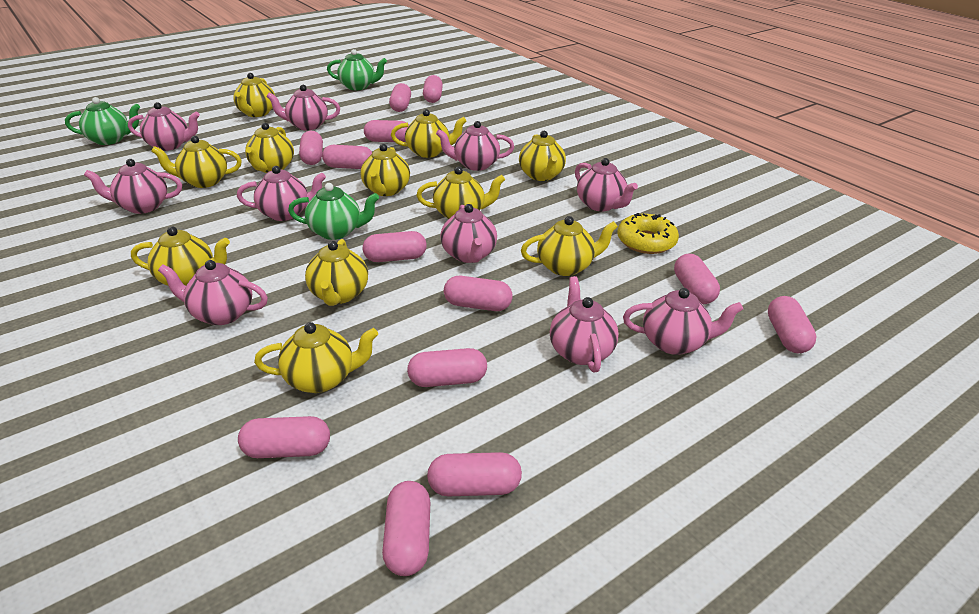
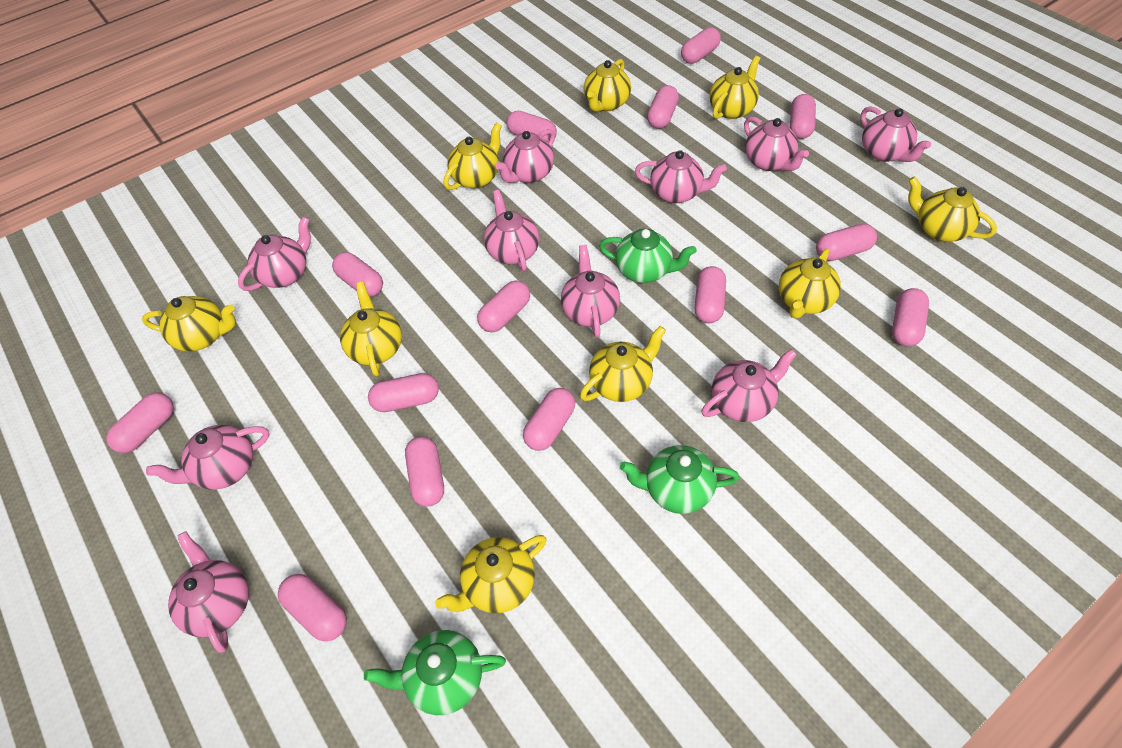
pink capsule: 13 -> 14
yellow donut: 1 -> 0
yellow teapot: 11 -> 9

